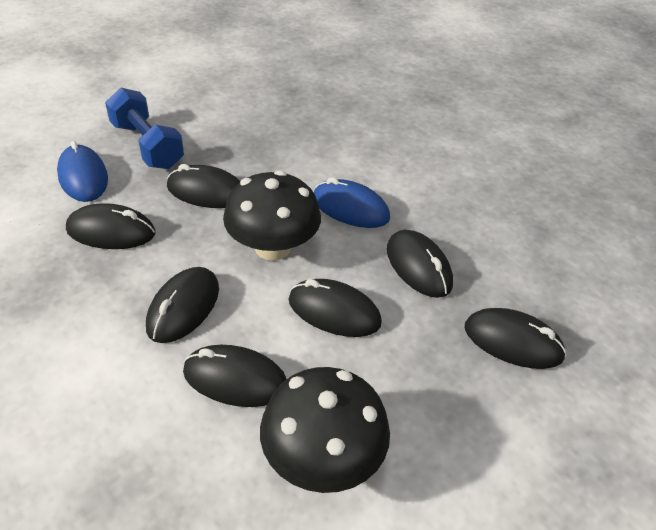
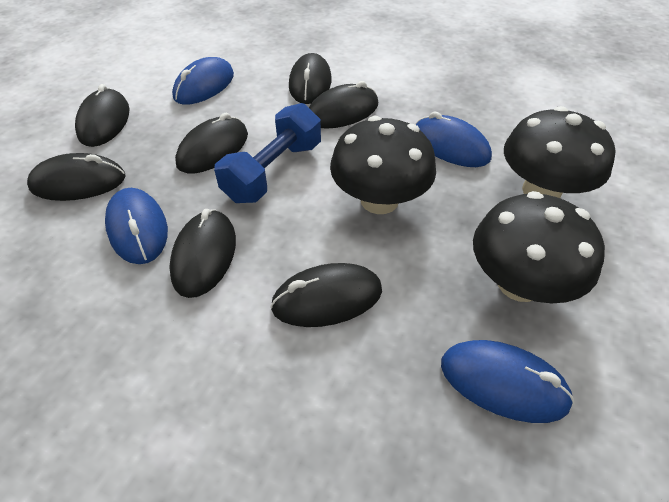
black mushroom: 2 -> 3
blue mouse: 2 -> 4

